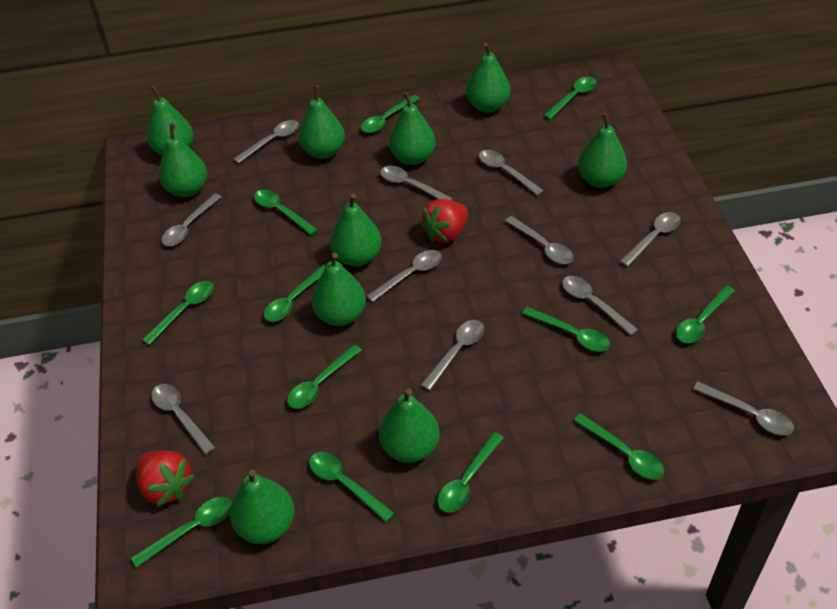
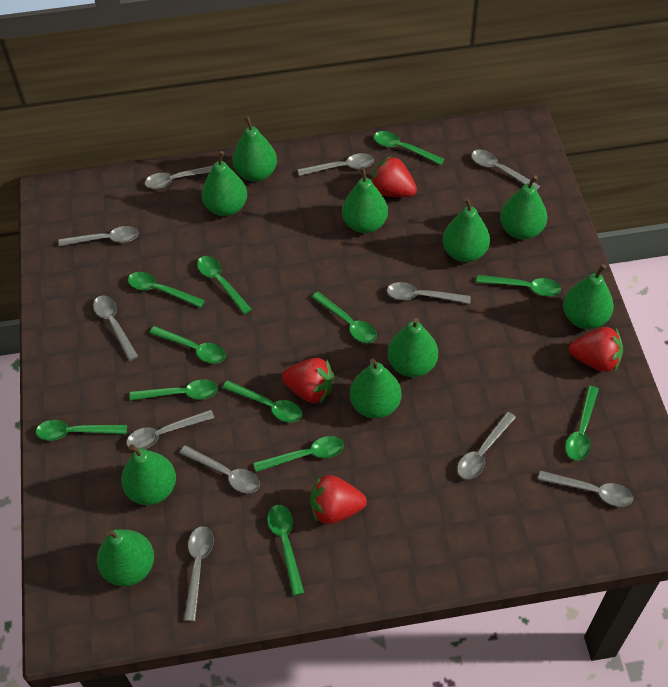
red strawberry: 2 -> 4

